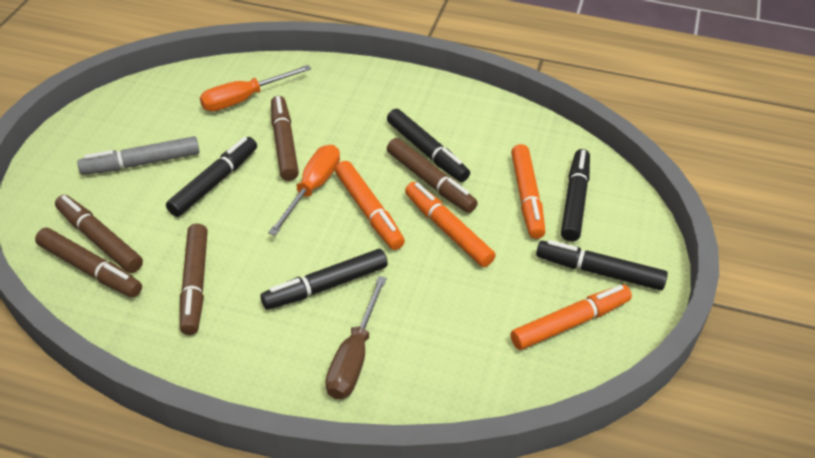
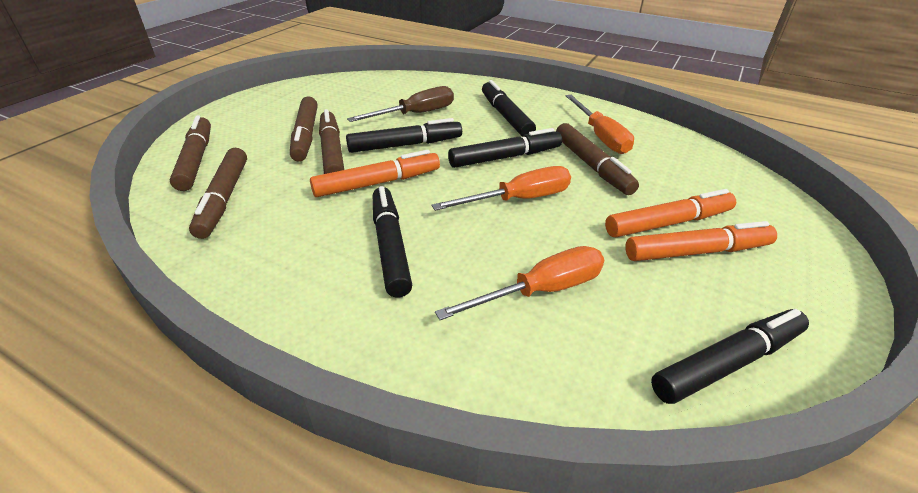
grey marker: 1 -> 0
orange marker: 4 -> 3
orange screwdriver: 2 -> 3

